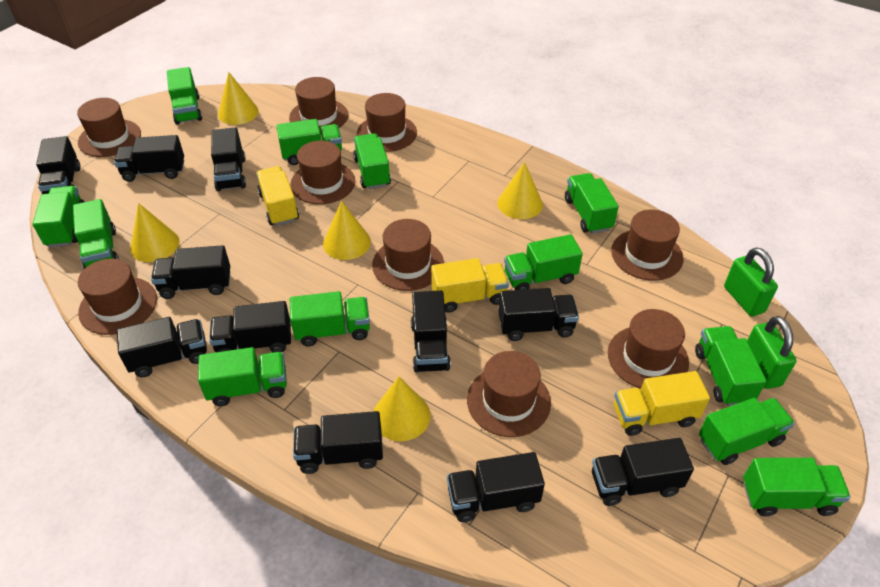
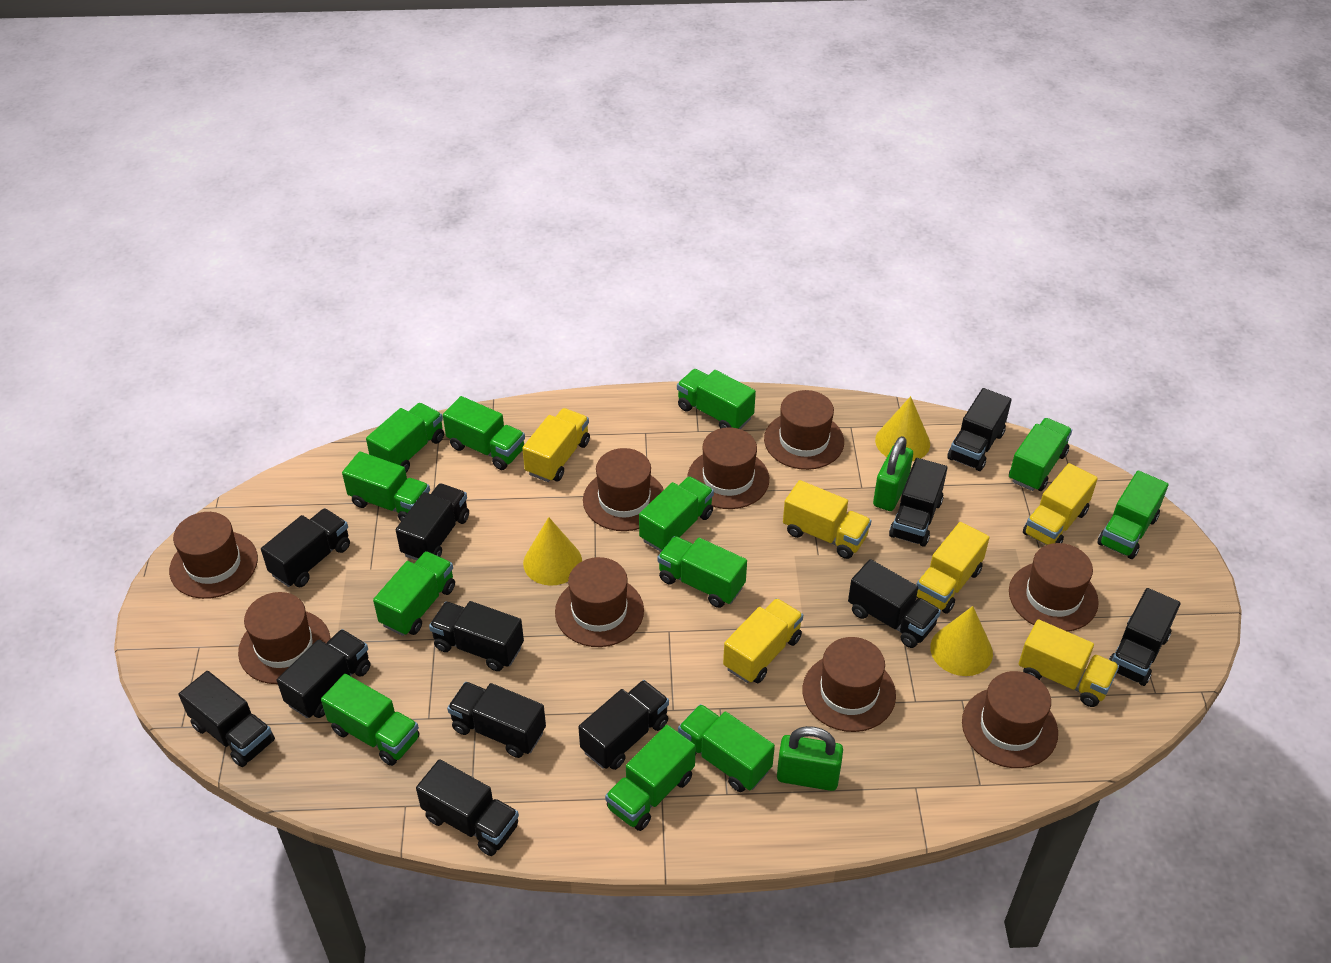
black truck: 11 -> 12
yellow cone: 5 -> 3
yellow truck: 3 -> 6

